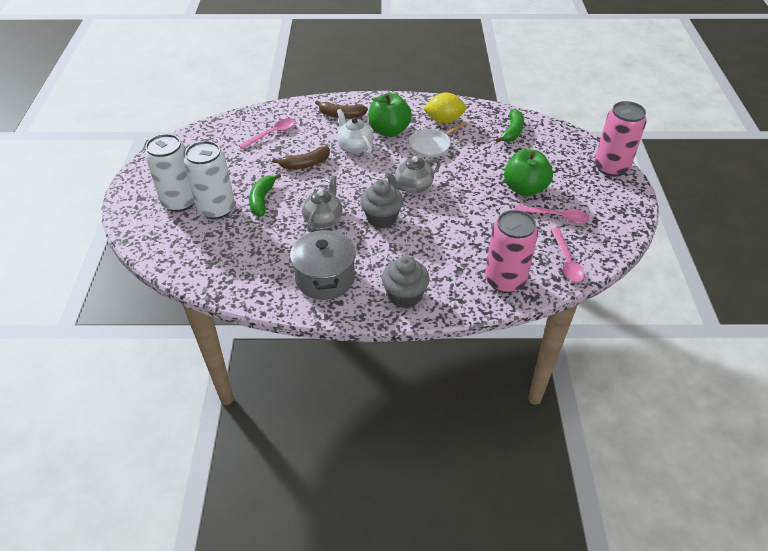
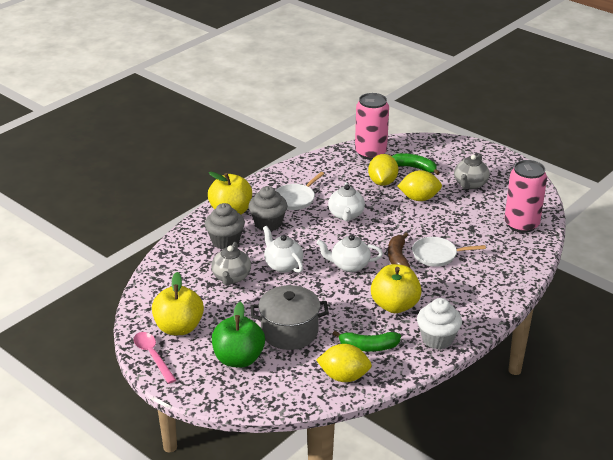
brown banana: 2 -> 1
green apple: 2 -> 1
pink spoon: 3 -> 1
white can: 2 -> 0
white cupcake: 0 -> 1
white pan: 1 -> 2
white teapot: 1 -> 3
yellow apple: 0 -> 3
yellow lemon: 1 -> 3

